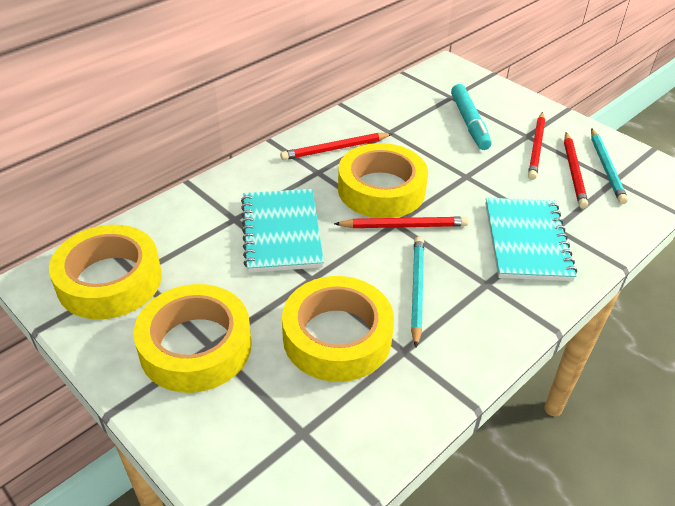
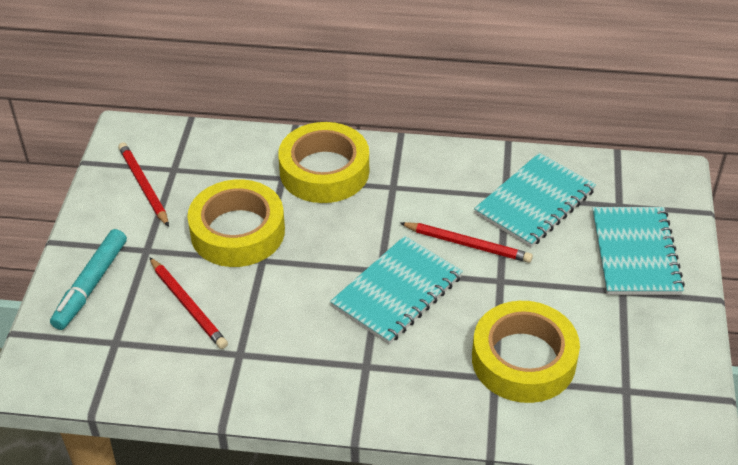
red pencil: 4 -> 3
turquoise notebook: 2 -> 3
turquoise pencil: 2 -> 0
yellow tape: 4 -> 3

